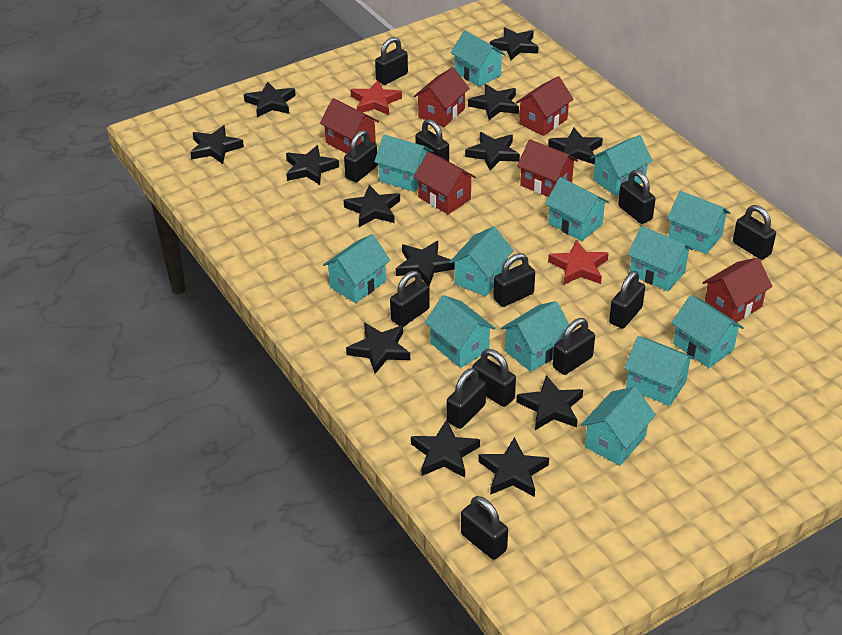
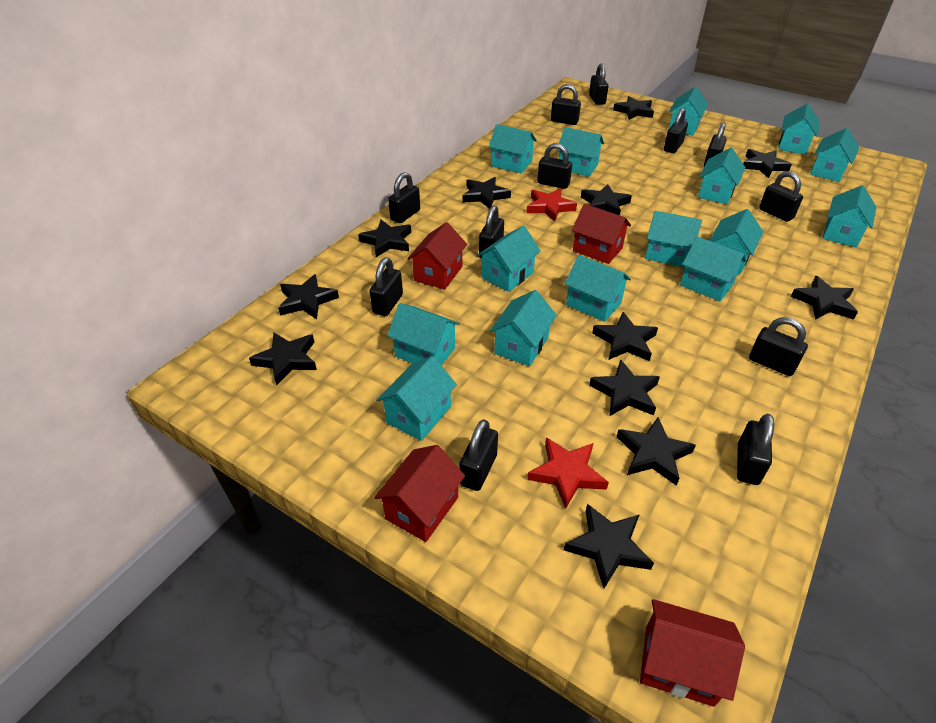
black star: 13 -> 12
red house: 6 -> 4
turquoise house: 13 -> 15

